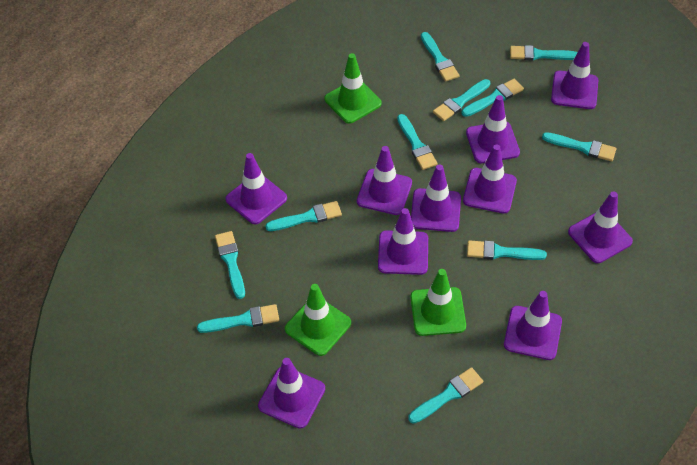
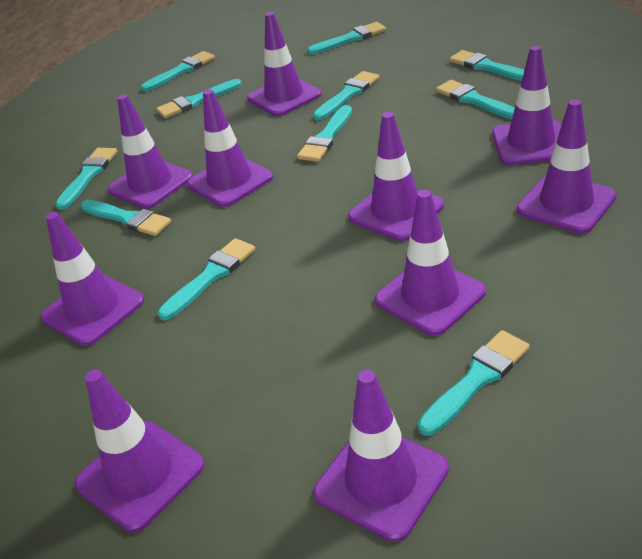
green traffic cone: 3 -> 0

